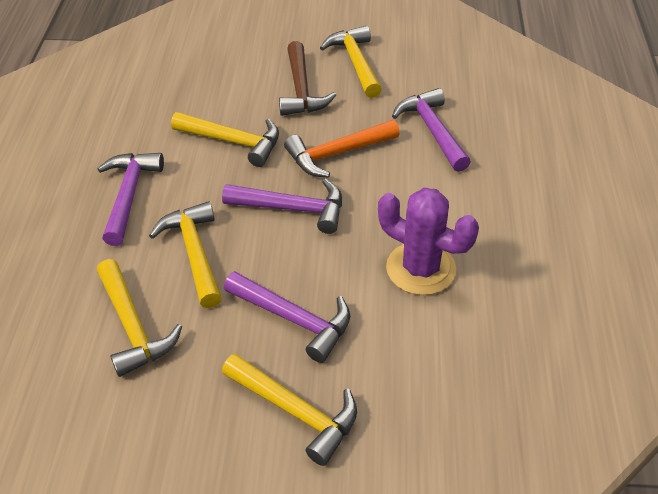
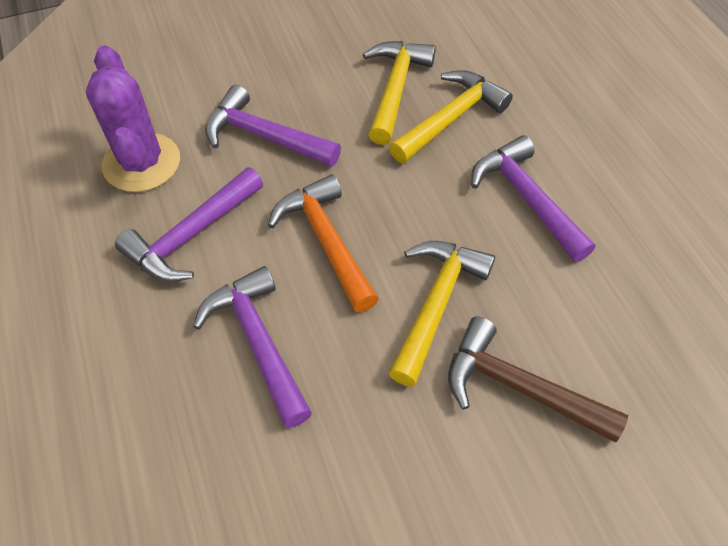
yellow hammer: 5 -> 3

